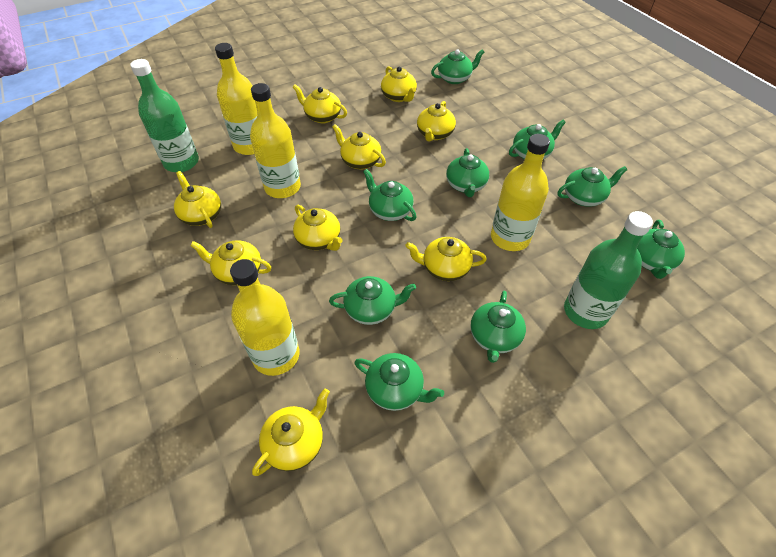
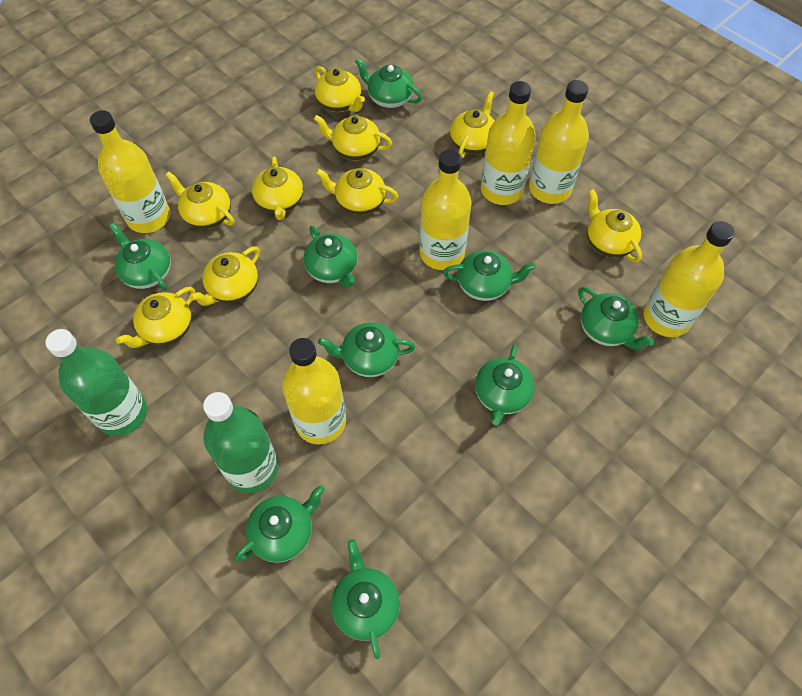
yellow bottle: 4 -> 6

